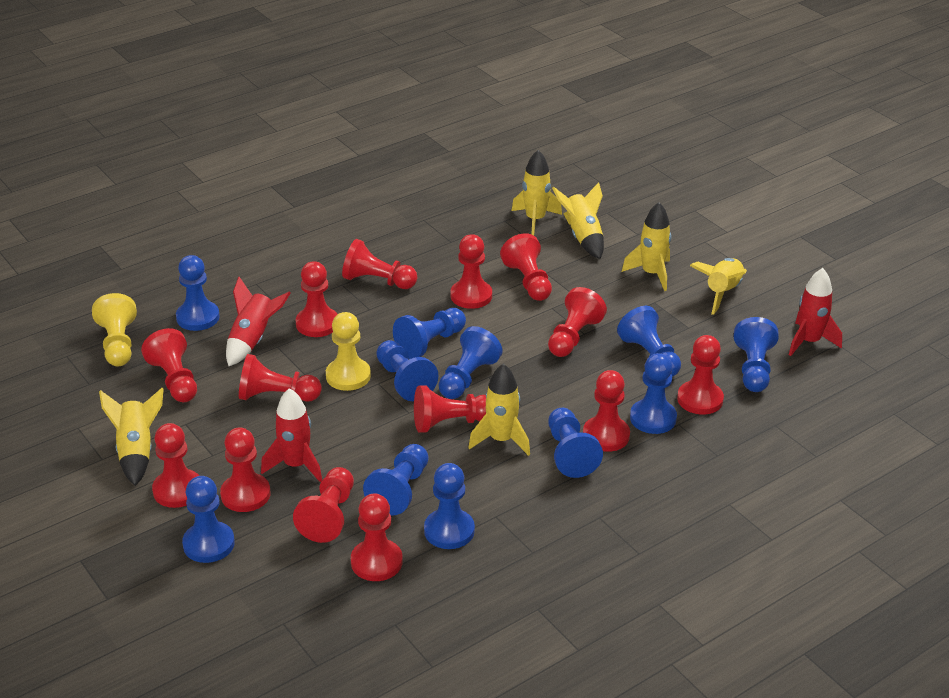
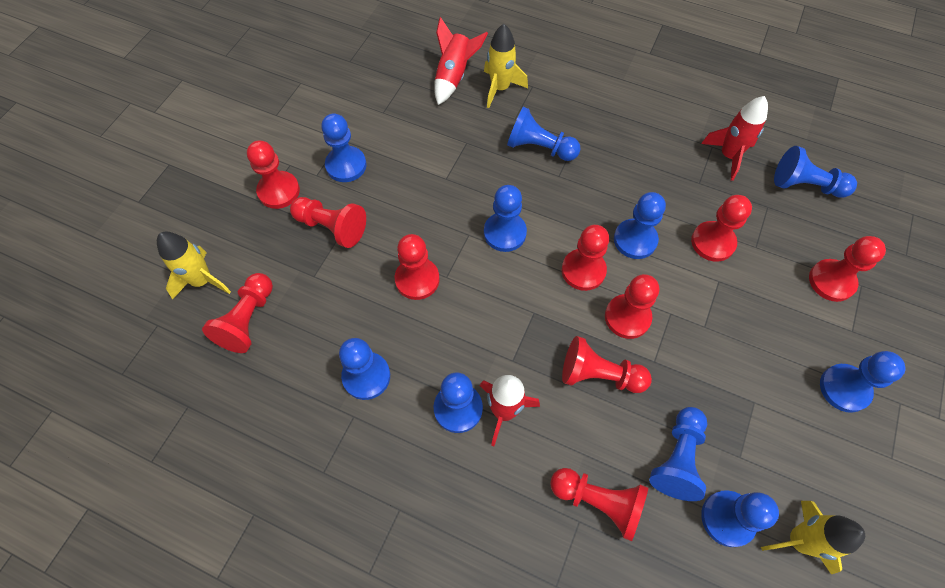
blue pawn: 11 -> 10
red pawn: 14 -> 10
yellow pawn: 2 -> 0
yellow rocket: 6 -> 3

